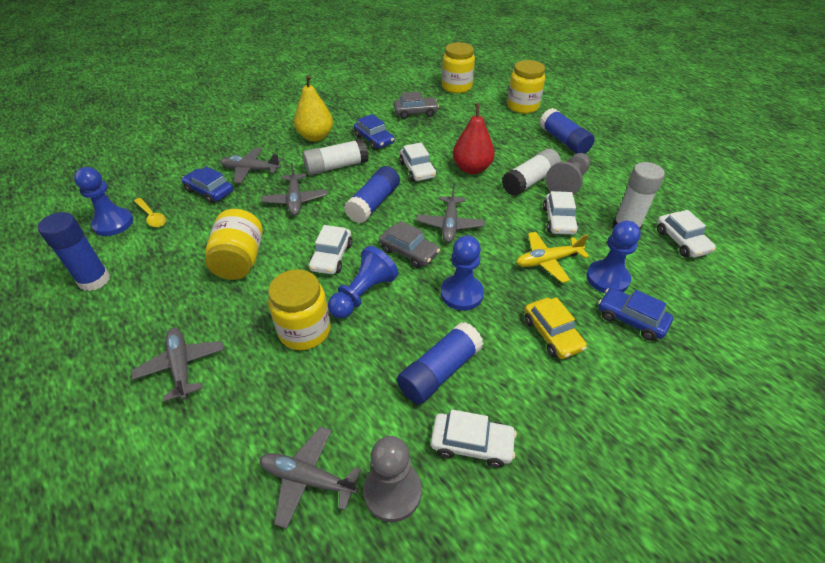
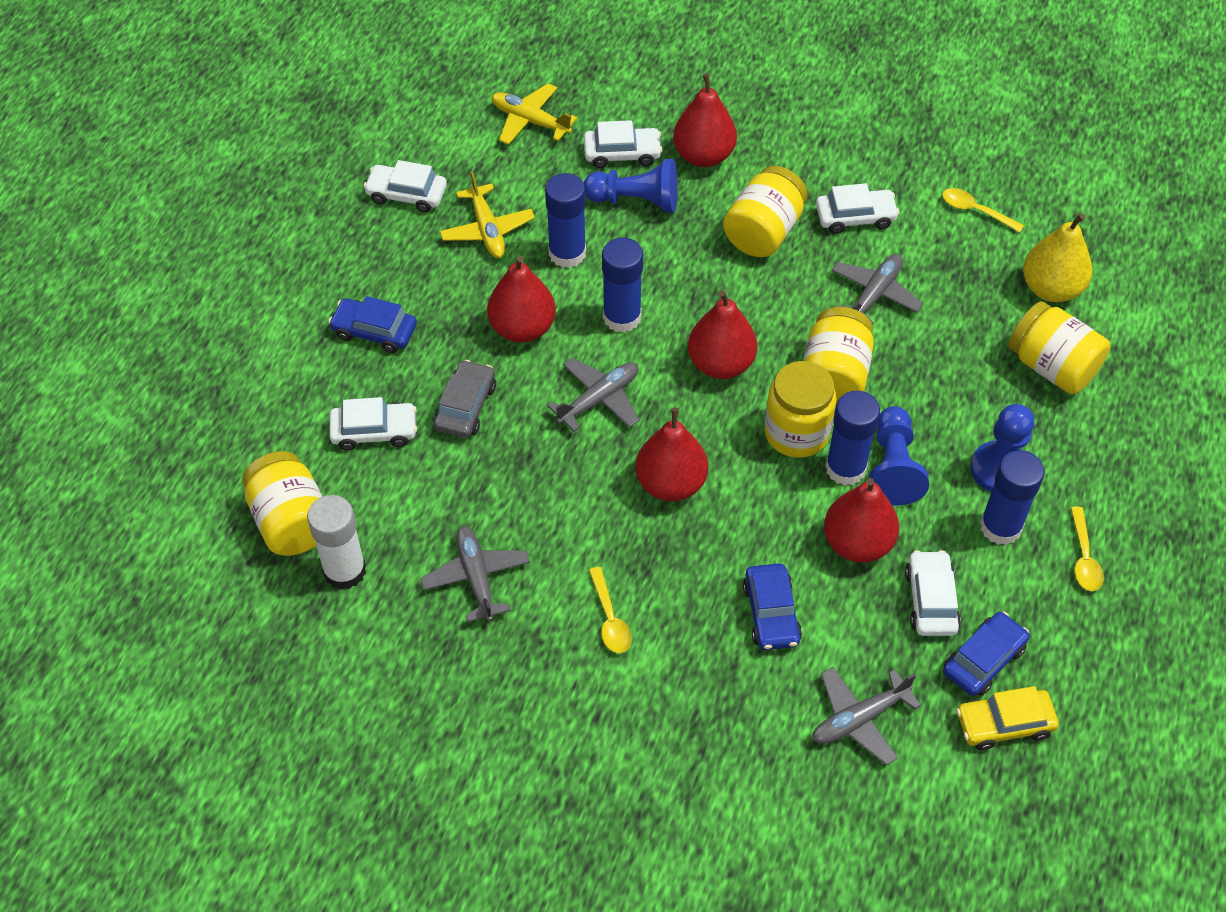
blue pawn: 4 -> 3
grey car: 2 -> 1
grey pawn: 2 -> 0
grey plane: 5 -> 4
red pear: 1 -> 5
white glue stick: 3 -> 1
yellow jar: 4 -> 5
yellow plane: 1 -> 2
yellow spoon: 1 -> 3

